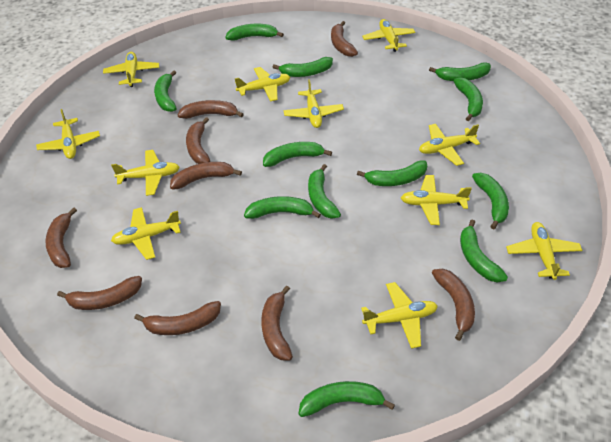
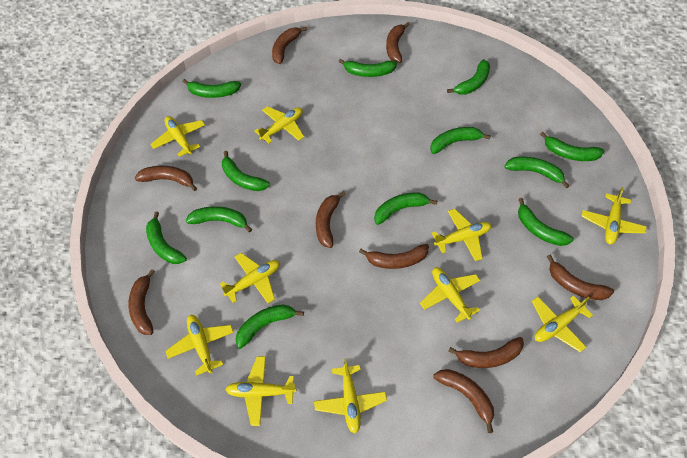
yellow plane: 11 -> 10

